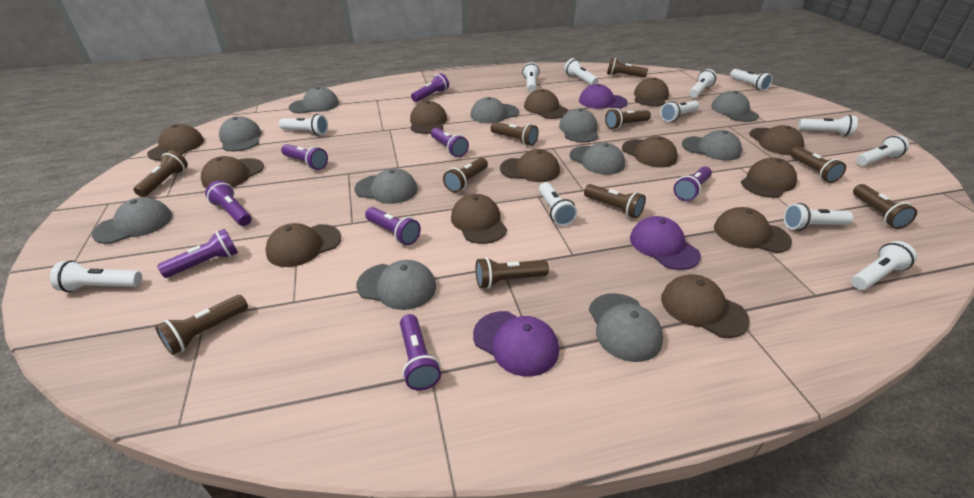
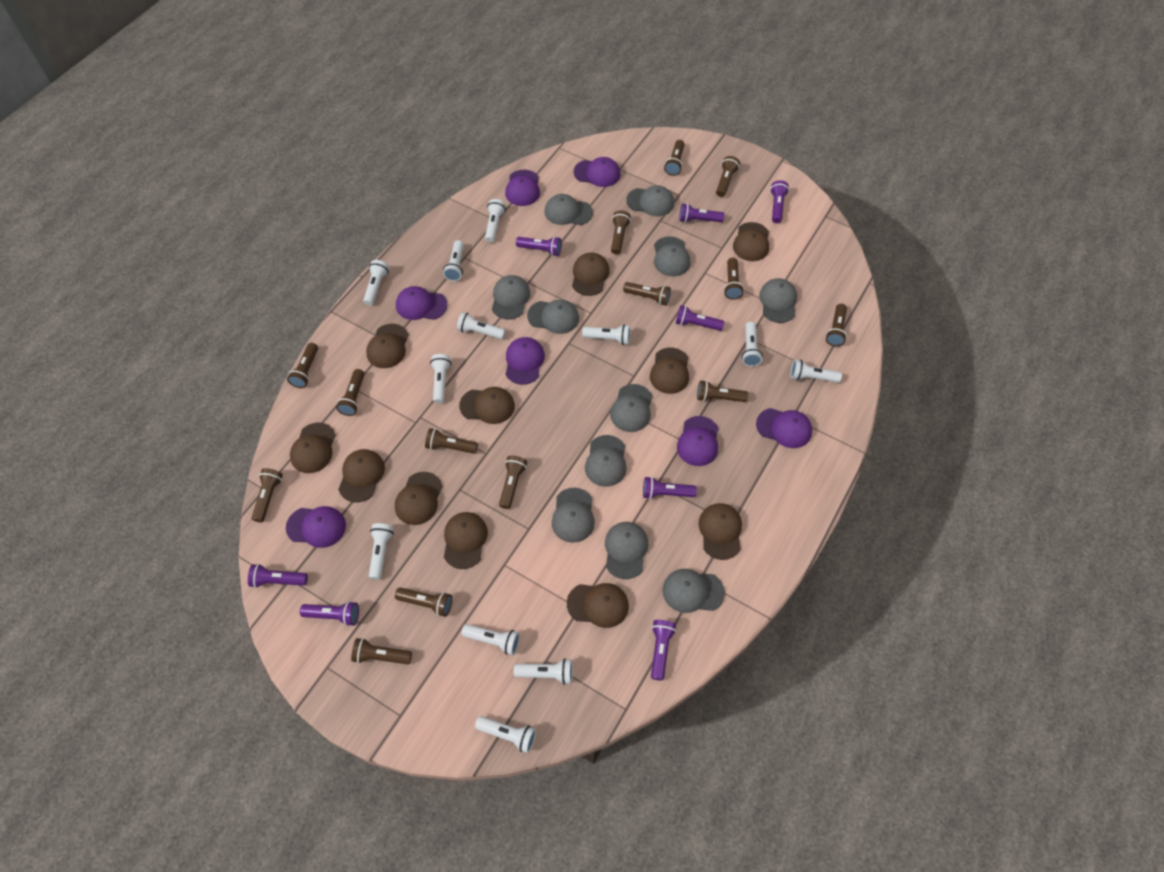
brown cap: 13 -> 11
brown flashlight: 10 -> 14
purple cap: 3 -> 7

